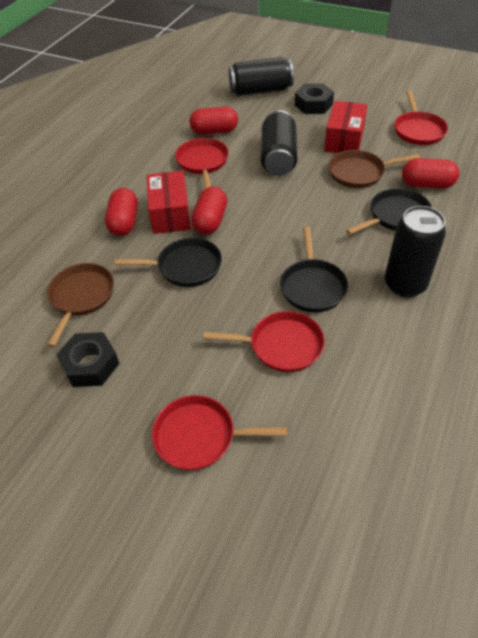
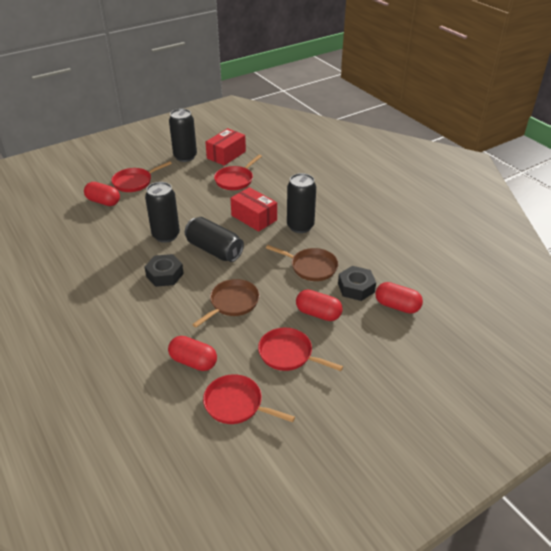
black can: 3 -> 4
black pan: 3 -> 0

